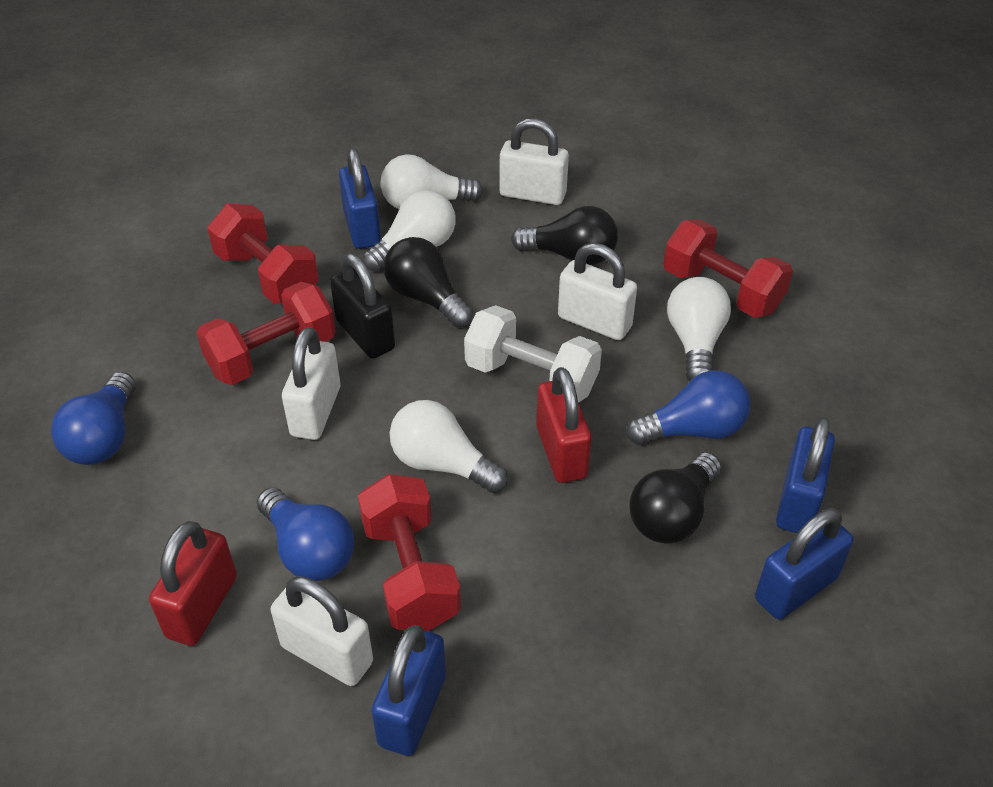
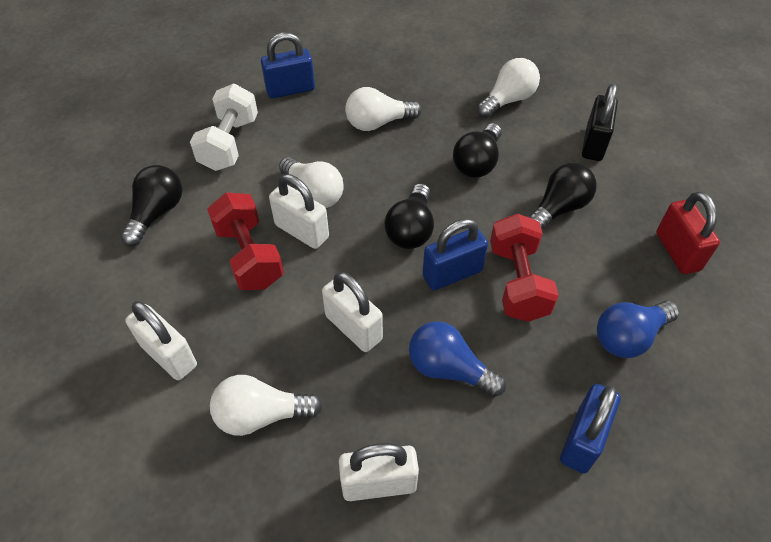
black light bulb: 3 -> 4
blue light bulb: 3 -> 2
blue padlock: 4 -> 3
red dumbbell: 4 -> 2
red padlock: 2 -> 1

